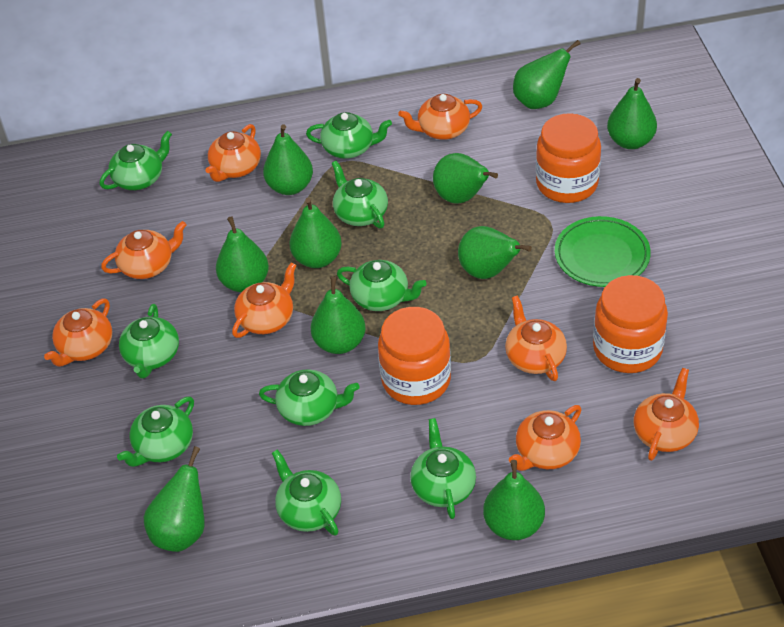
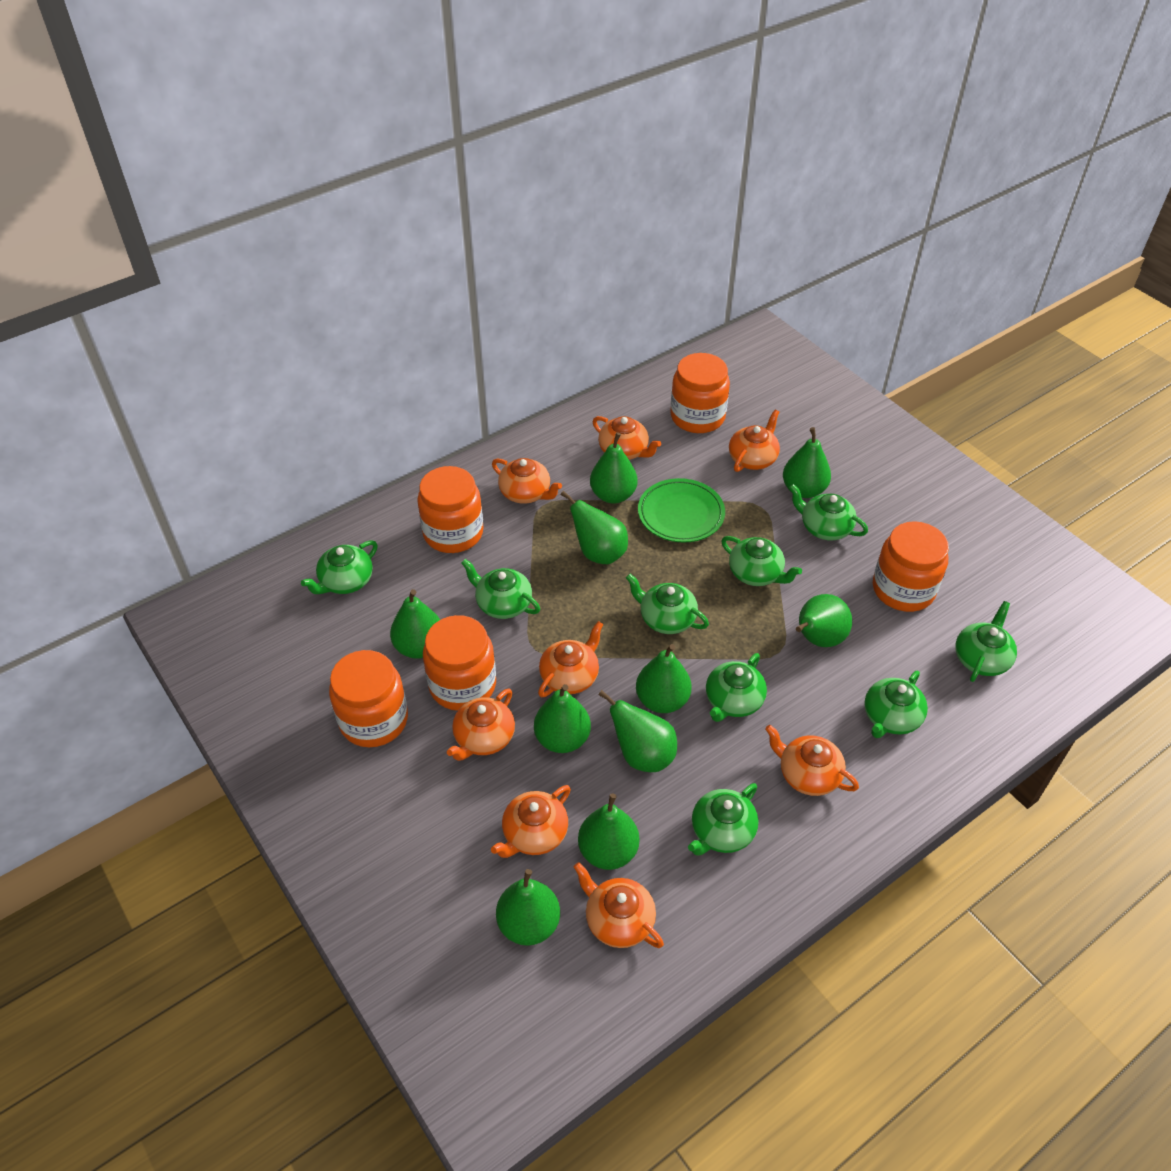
orange jar: 3 -> 5

